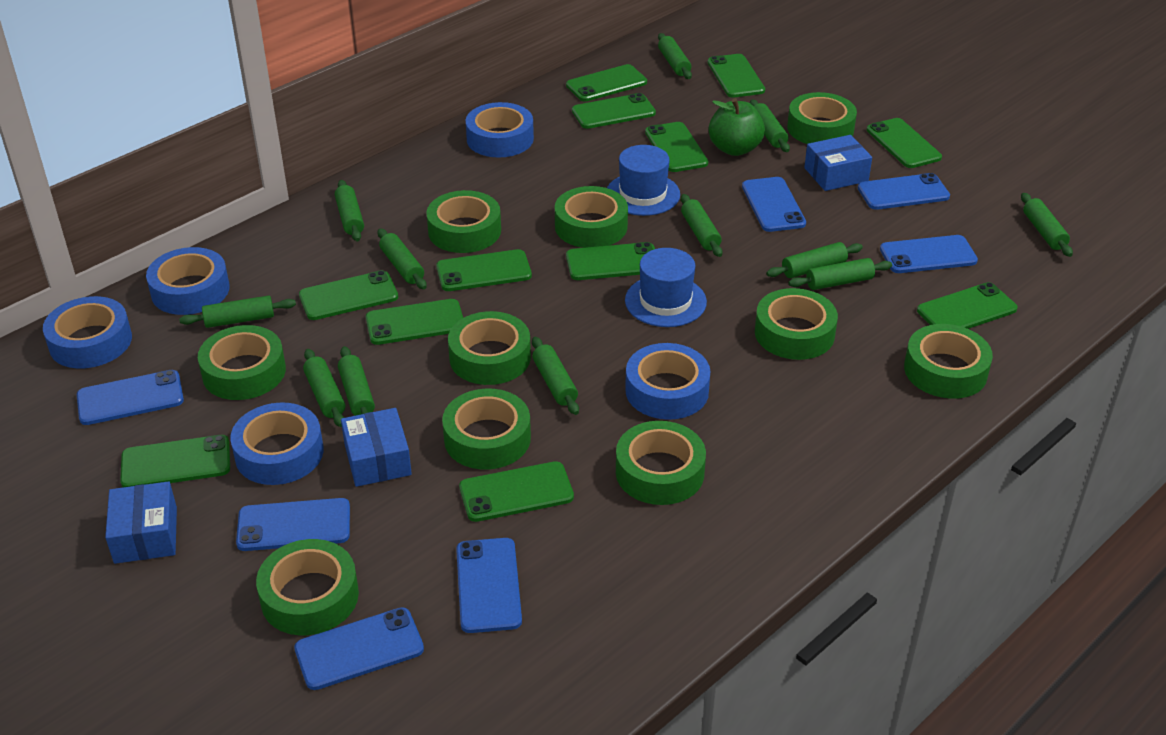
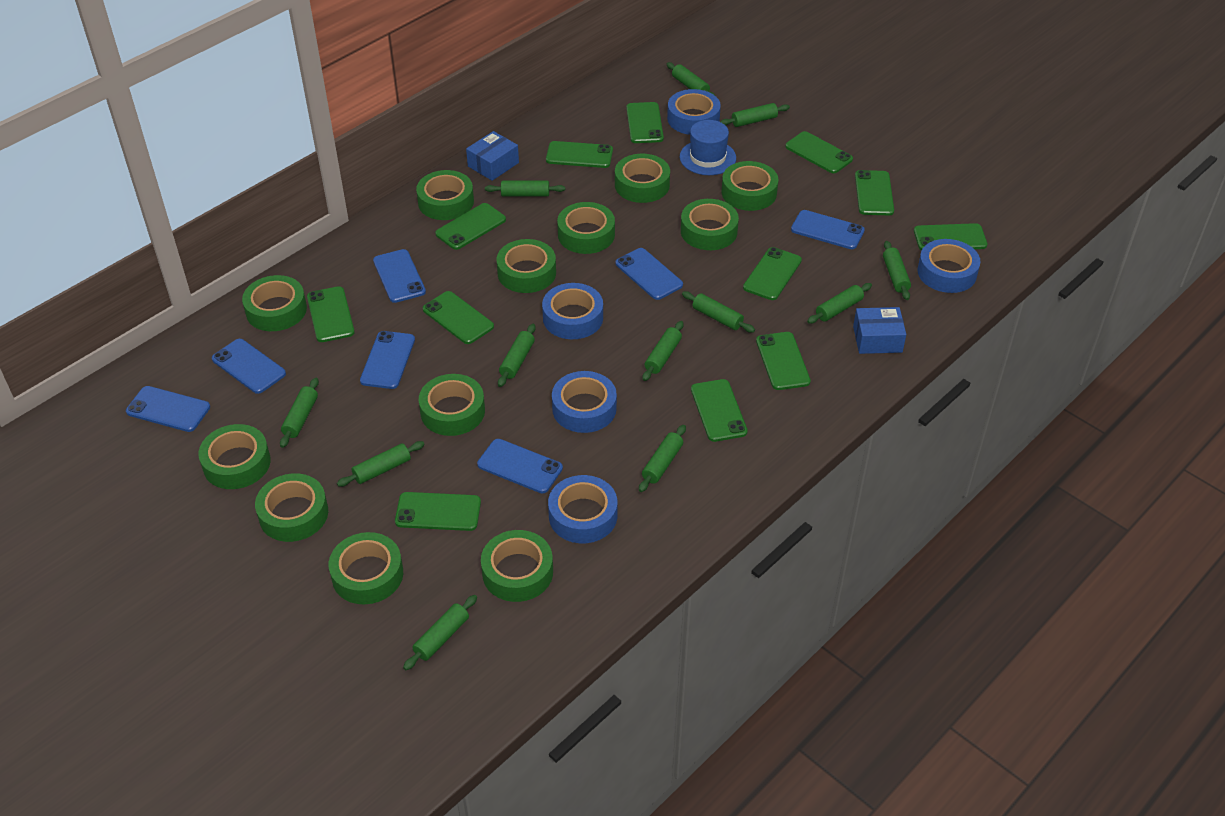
blue box: 3 -> 2
blue hat: 2 -> 1
green apple: 1 -> 0
green tape: 10 -> 12

